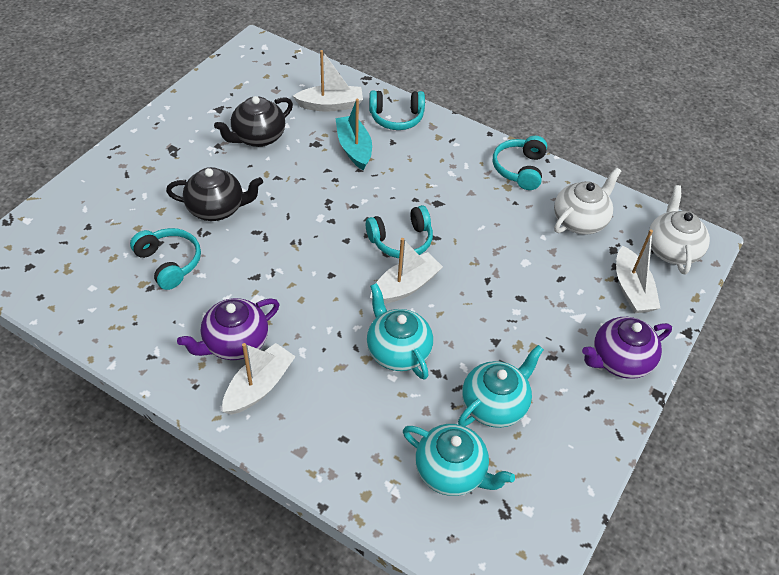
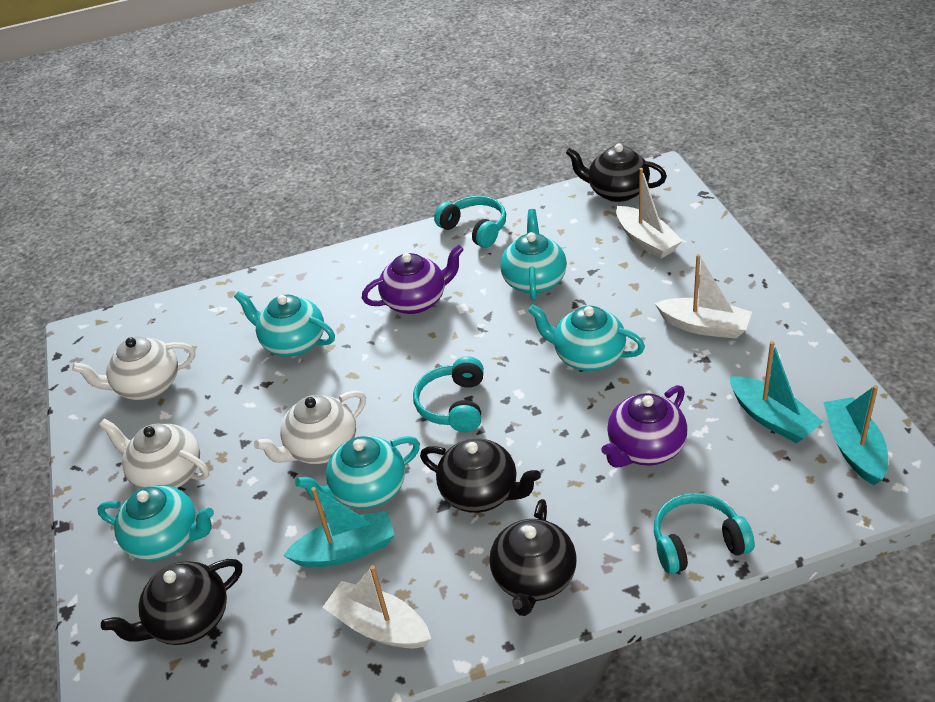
black teapot: 2 -> 4
turquoise boat: 1 -> 3
turquoise headphones: 4 -> 3
turquoise teapot: 3 -> 5
white boat: 4 -> 3
white teapot: 2 -> 3

